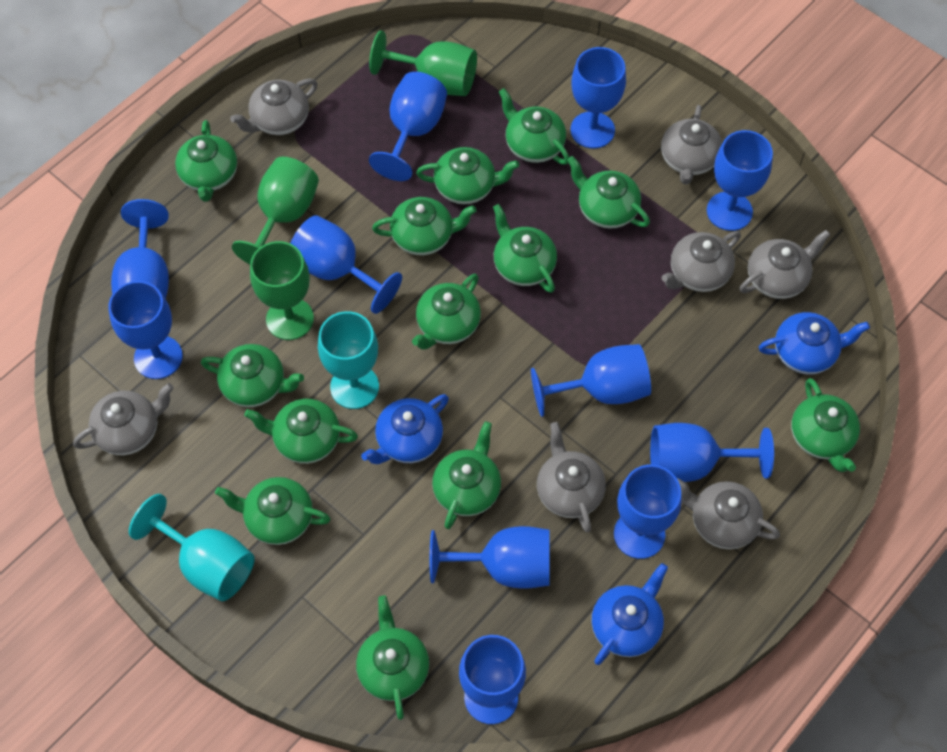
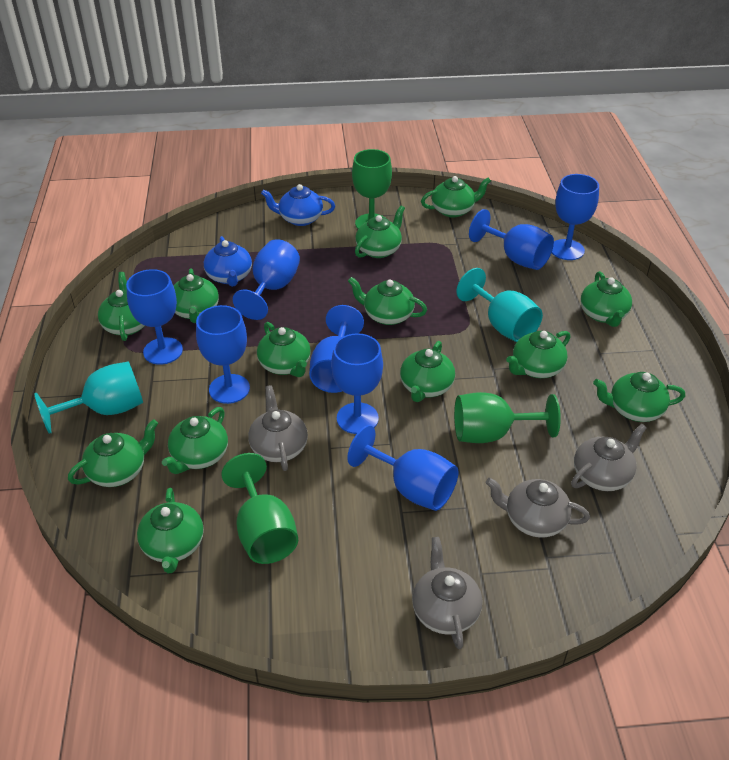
blue goblet: 11 -> 8
blue teapot: 3 -> 2
grey teapot: 7 -> 4

